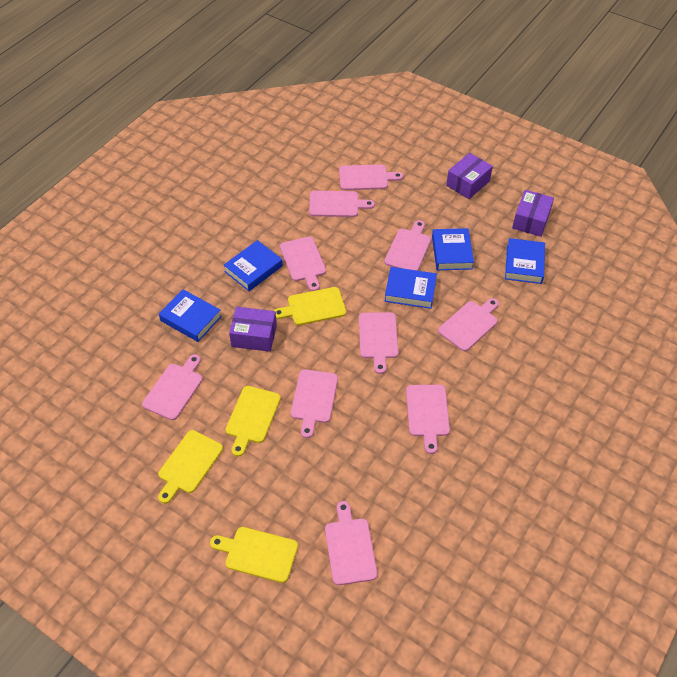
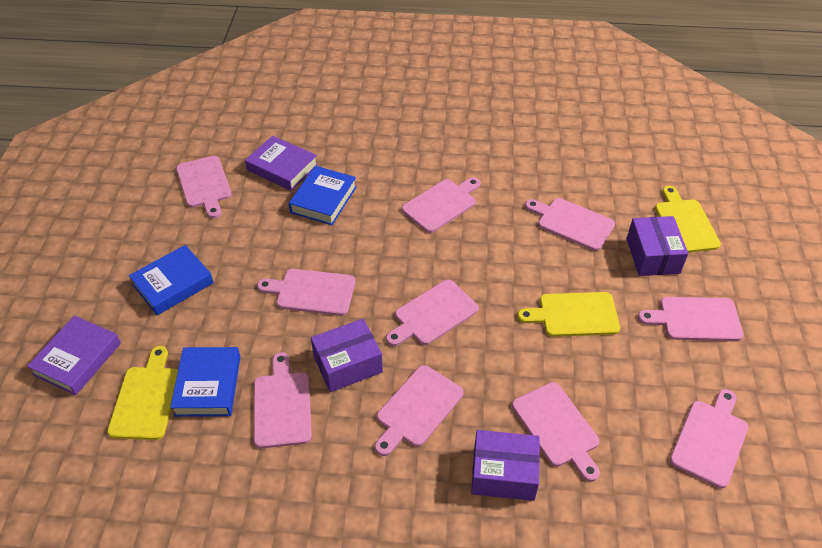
blue book: 5 -> 3
purple book: 0 -> 2
yellow cutting board: 4 -> 3

